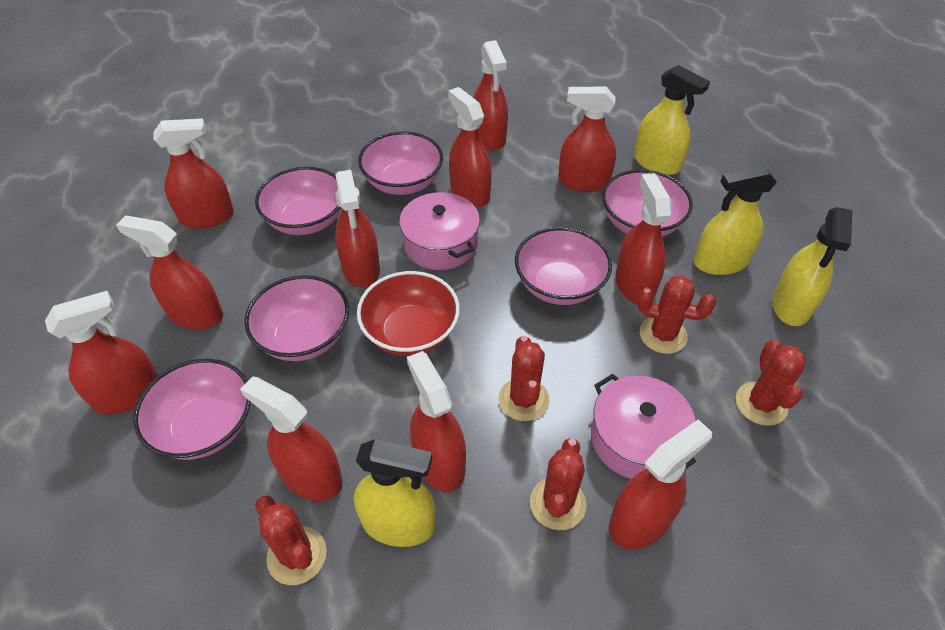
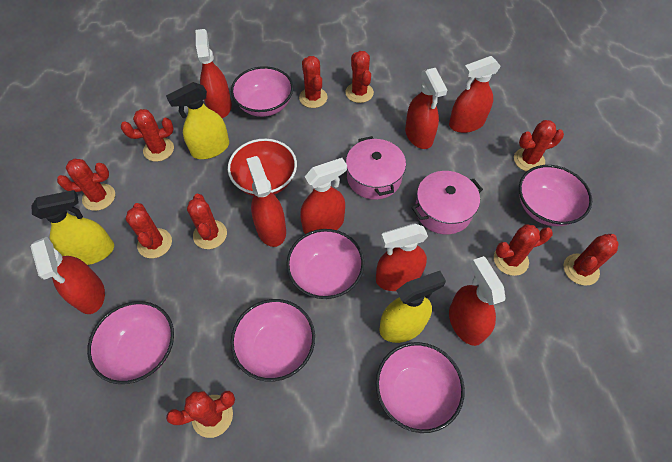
red cactus: 5 -> 10
red spray bottle: 11 -> 8
yellow spray bottle: 4 -> 3

